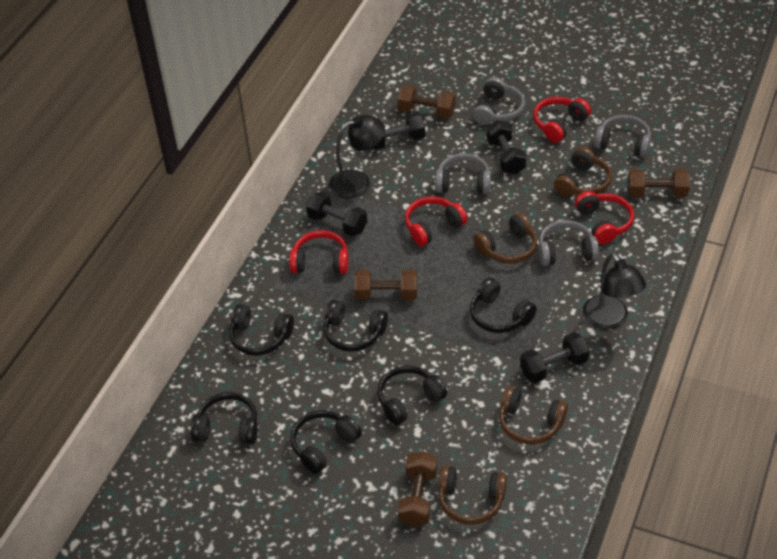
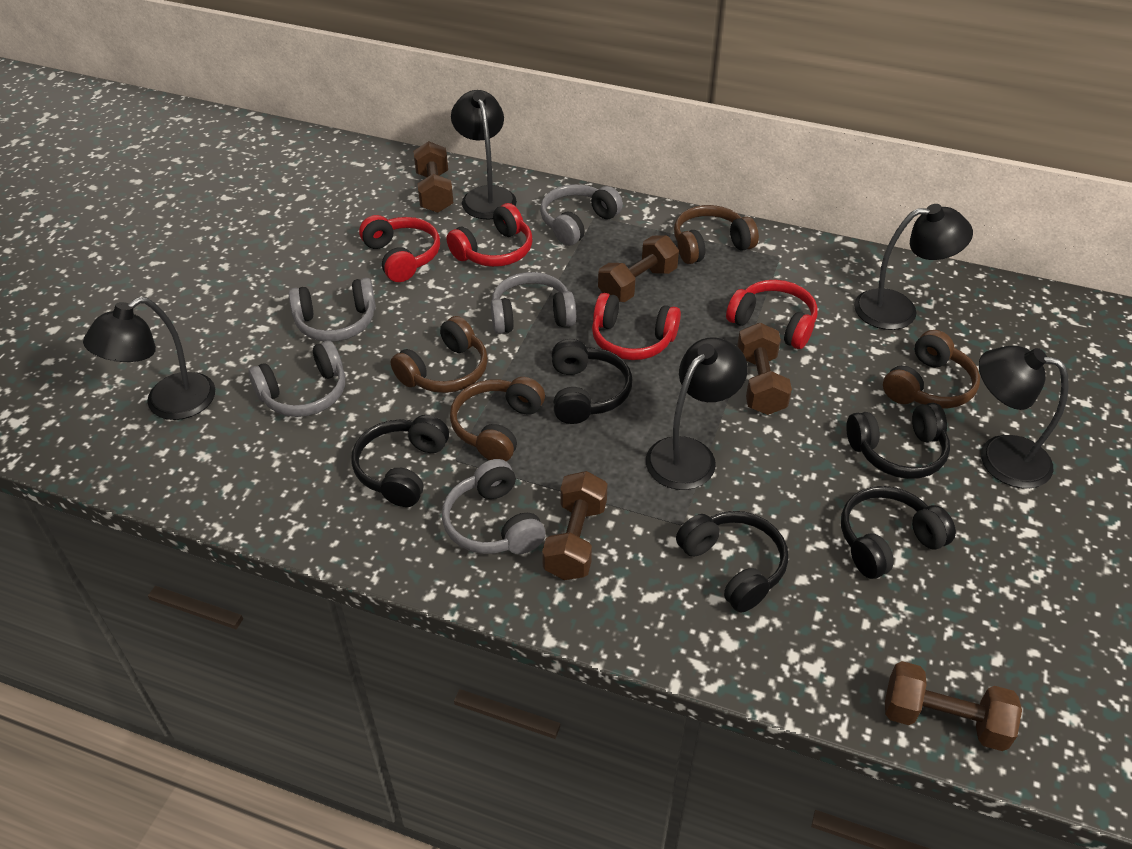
black dumbbell: 4 -> 0
black headphones: 6 -> 5
black lamp: 2 -> 5
brown dumbbell: 4 -> 5
grey headphones: 4 -> 5

